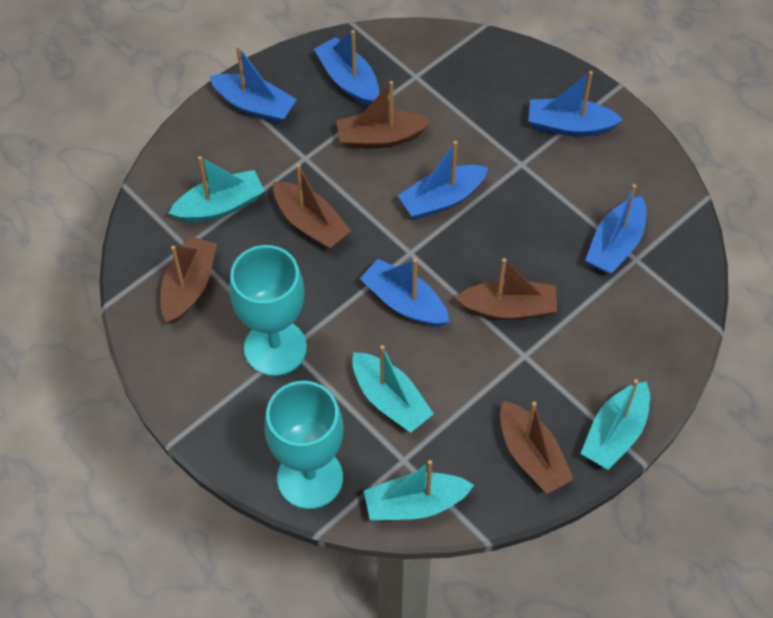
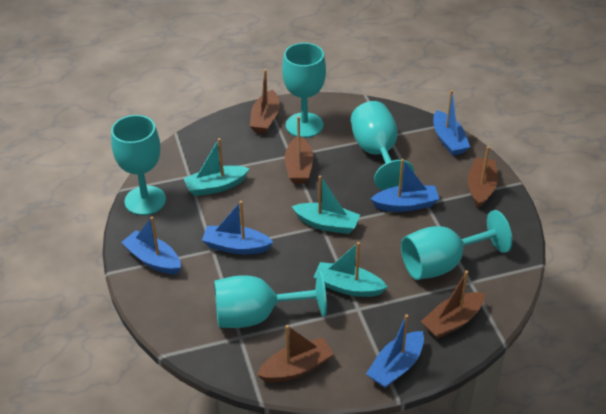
blue boat: 6 -> 5
turquoise boat: 4 -> 3
turquoise goblet: 2 -> 5

